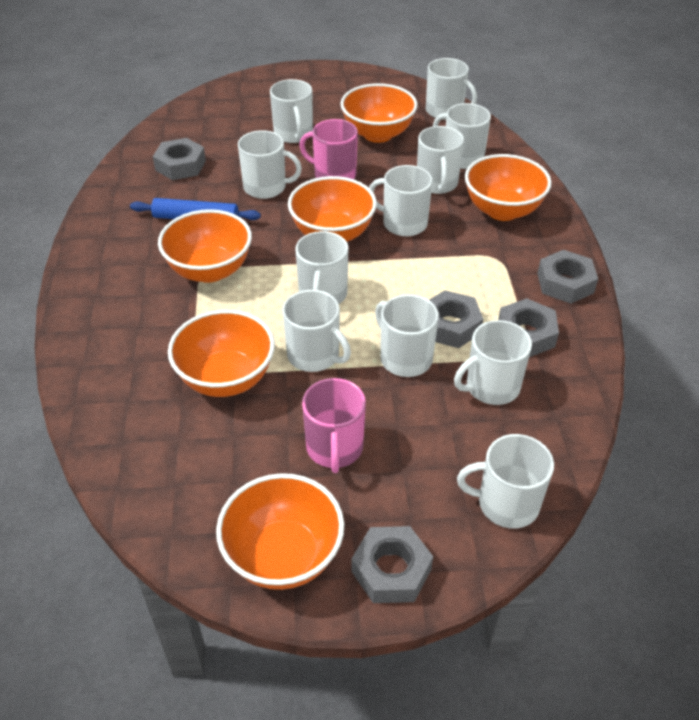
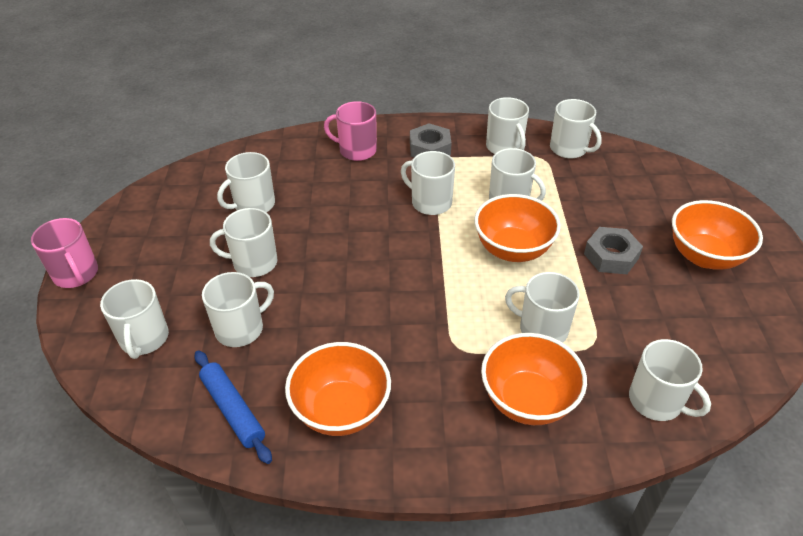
grey nut: 5 -> 2
orange bowl: 6 -> 4
white mug: 11 -> 10

